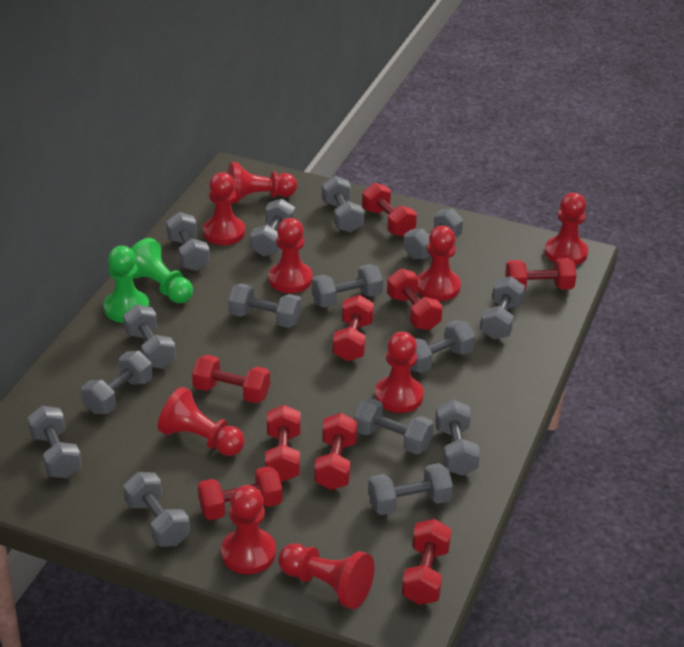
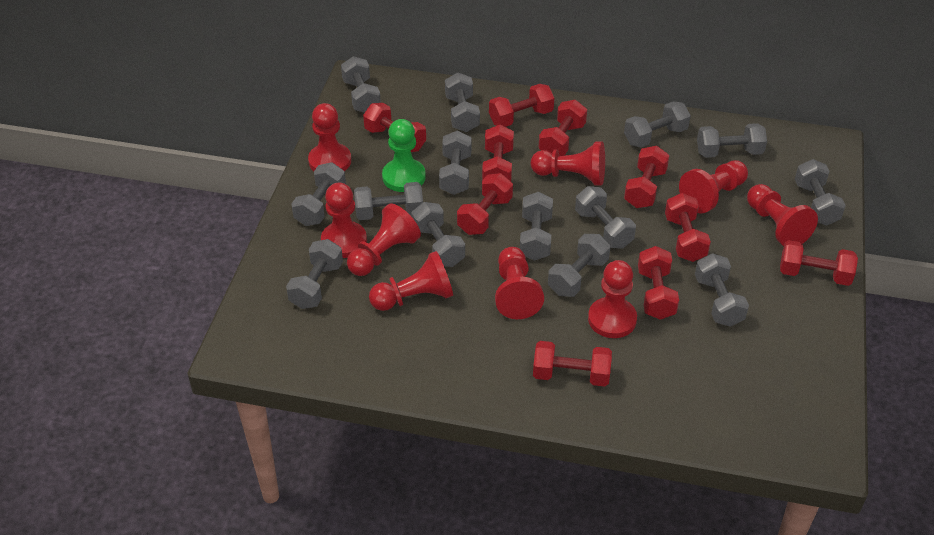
green pawn: 2 -> 1
grey dumbbell: 15 -> 14
red dumbbell: 9 -> 10

